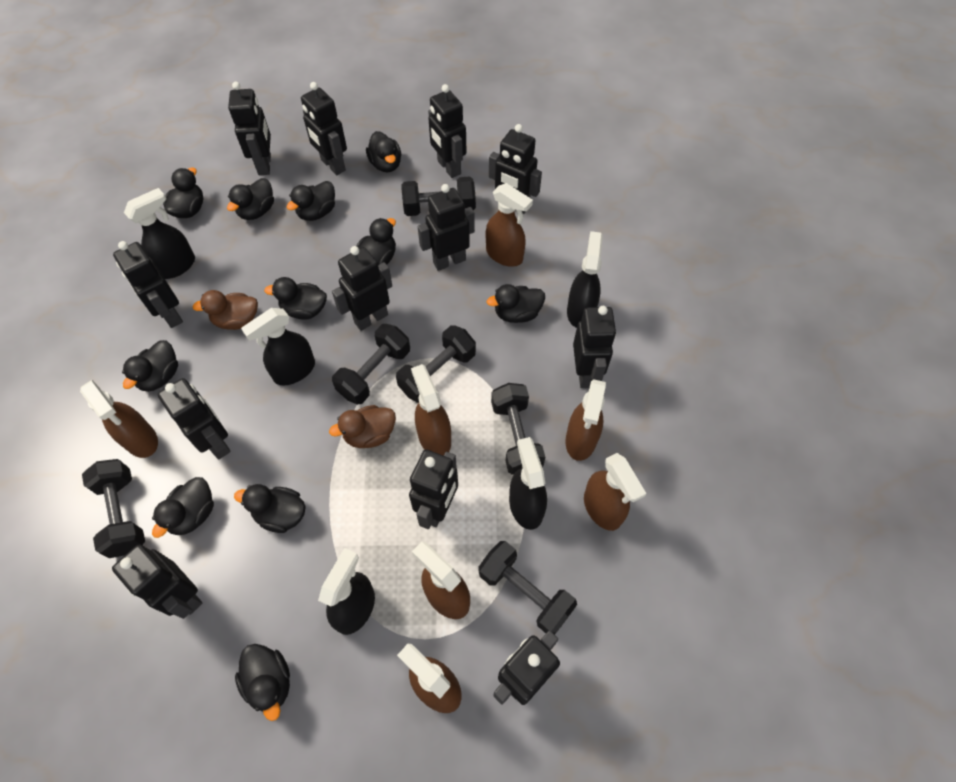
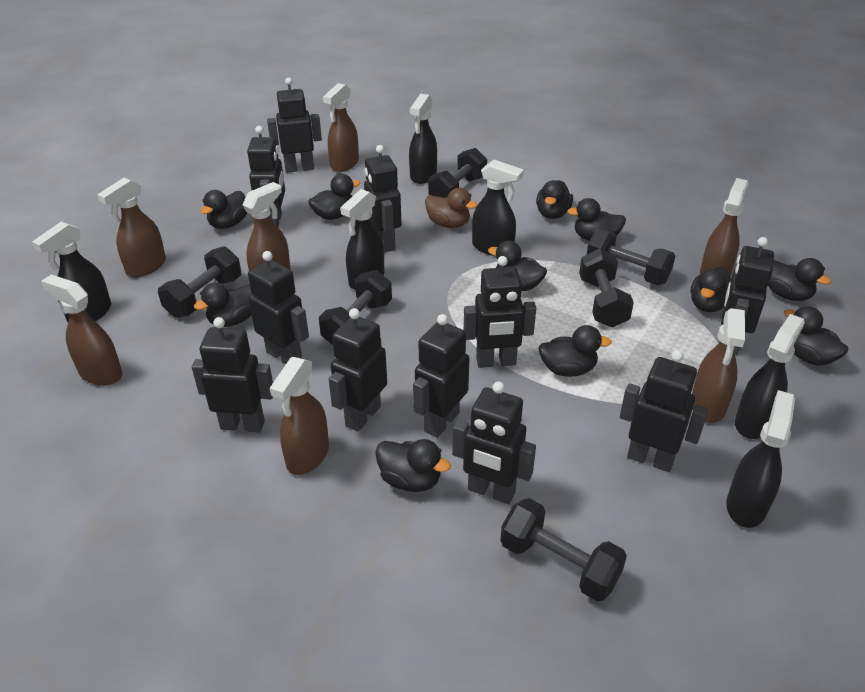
black robot: 12 -> 11
black spray bottle: 5 -> 6
brown duck: 2 -> 1

